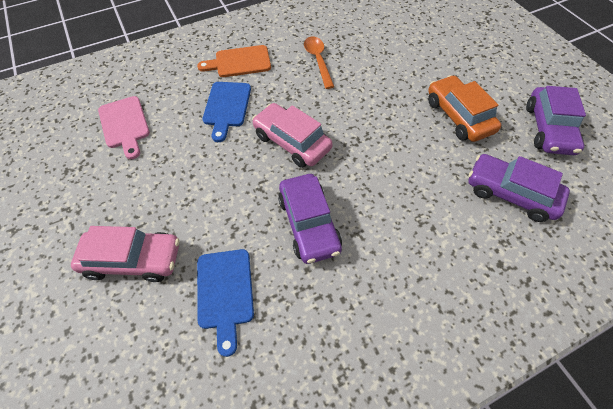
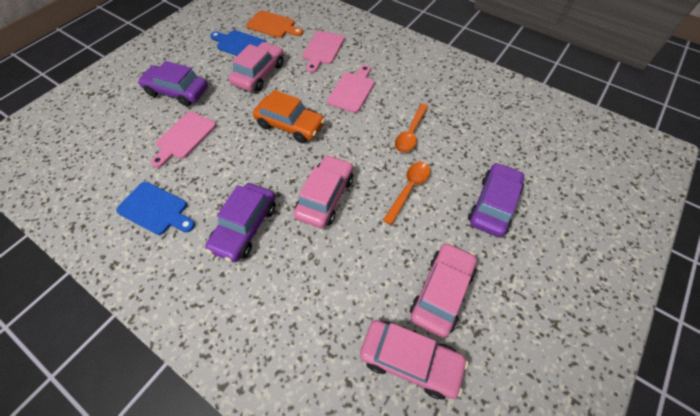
orange spoon: 1 -> 2
pink car: 2 -> 4
pink cutting board: 1 -> 3

